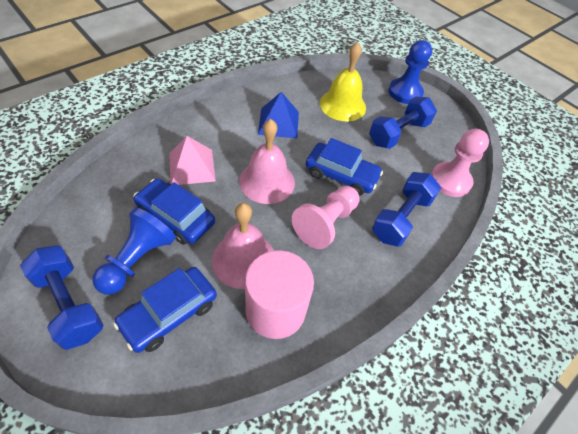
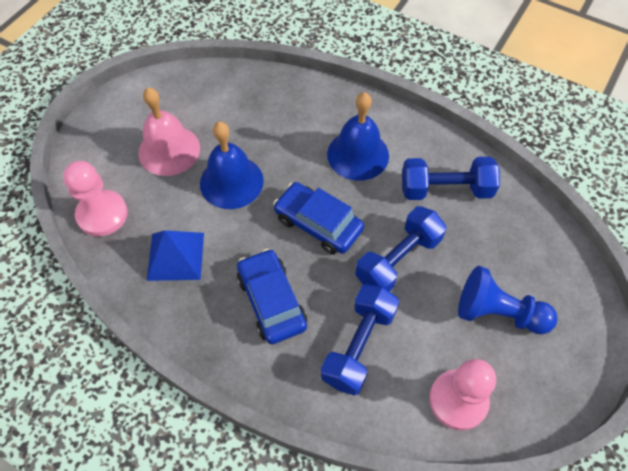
blue bell: 0 -> 2
blue car: 3 -> 2
blue pawn: 2 -> 1
pink bell: 2 -> 1
pink cylinder: 1 -> 0
pink pyramid: 1 -> 0
yellow bell: 1 -> 0

